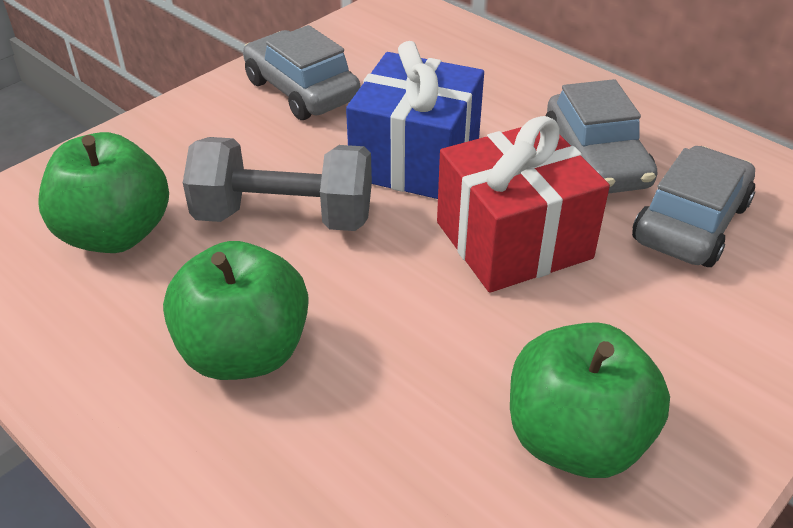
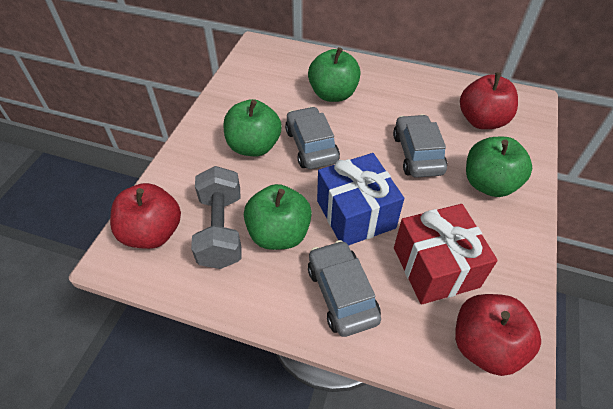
green apple: 3 -> 4
red apple: 0 -> 3

